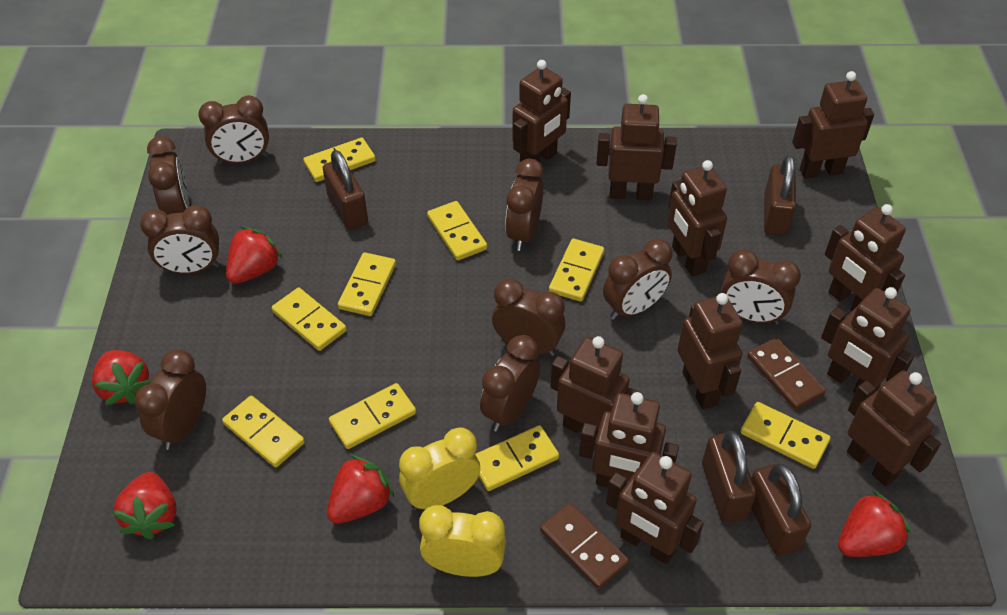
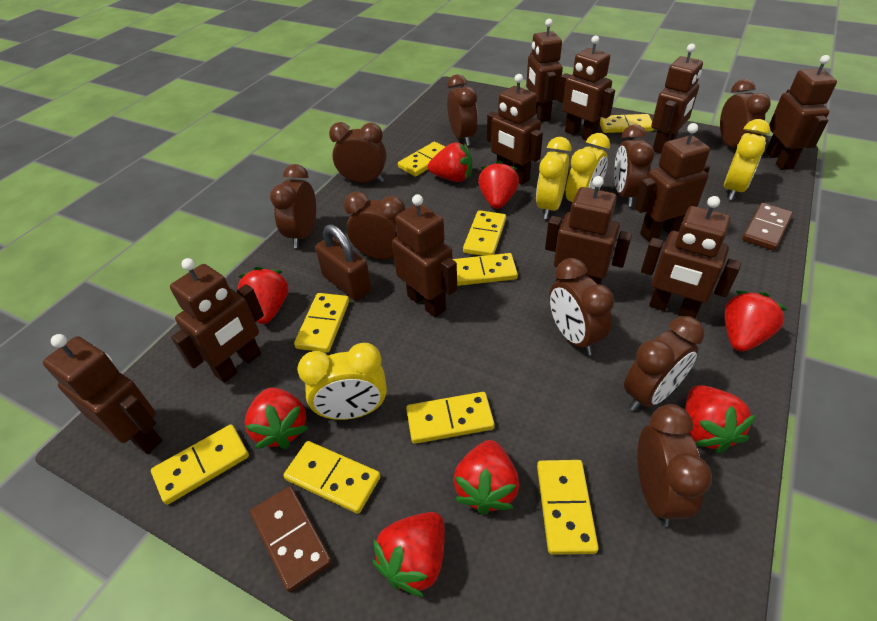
brown padlock: 4 -> 1
red strawberry: 5 -> 8
yellow clock: 2 -> 4

